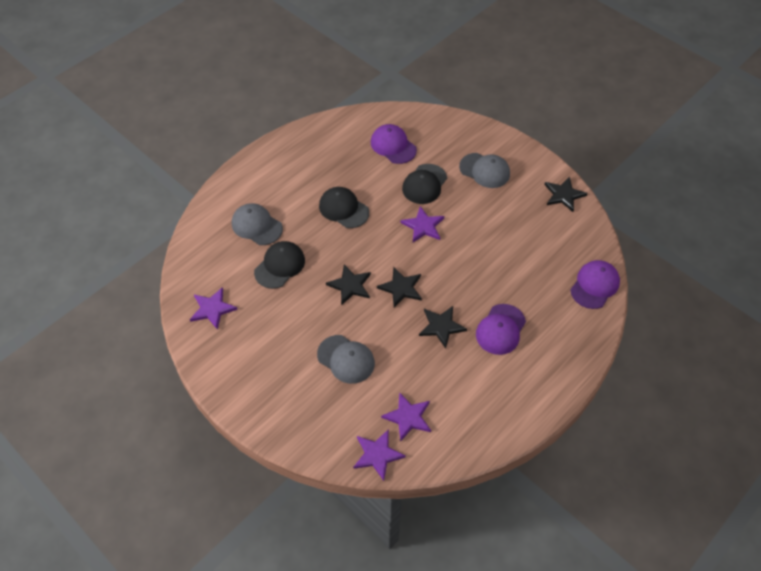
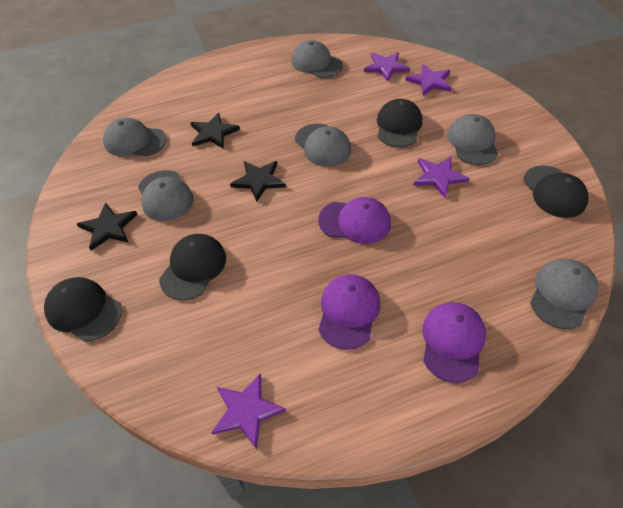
black cap: 3 -> 4
black star: 4 -> 3
grey cap: 3 -> 6

